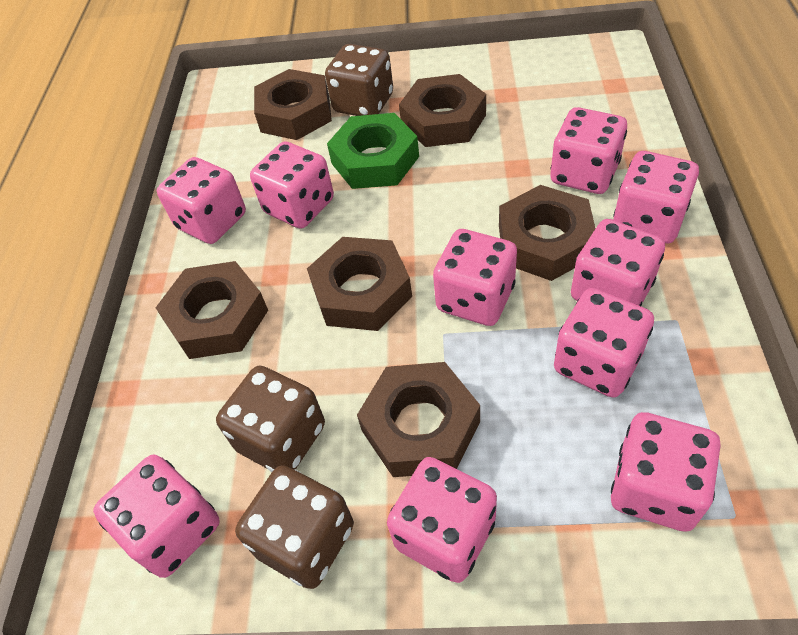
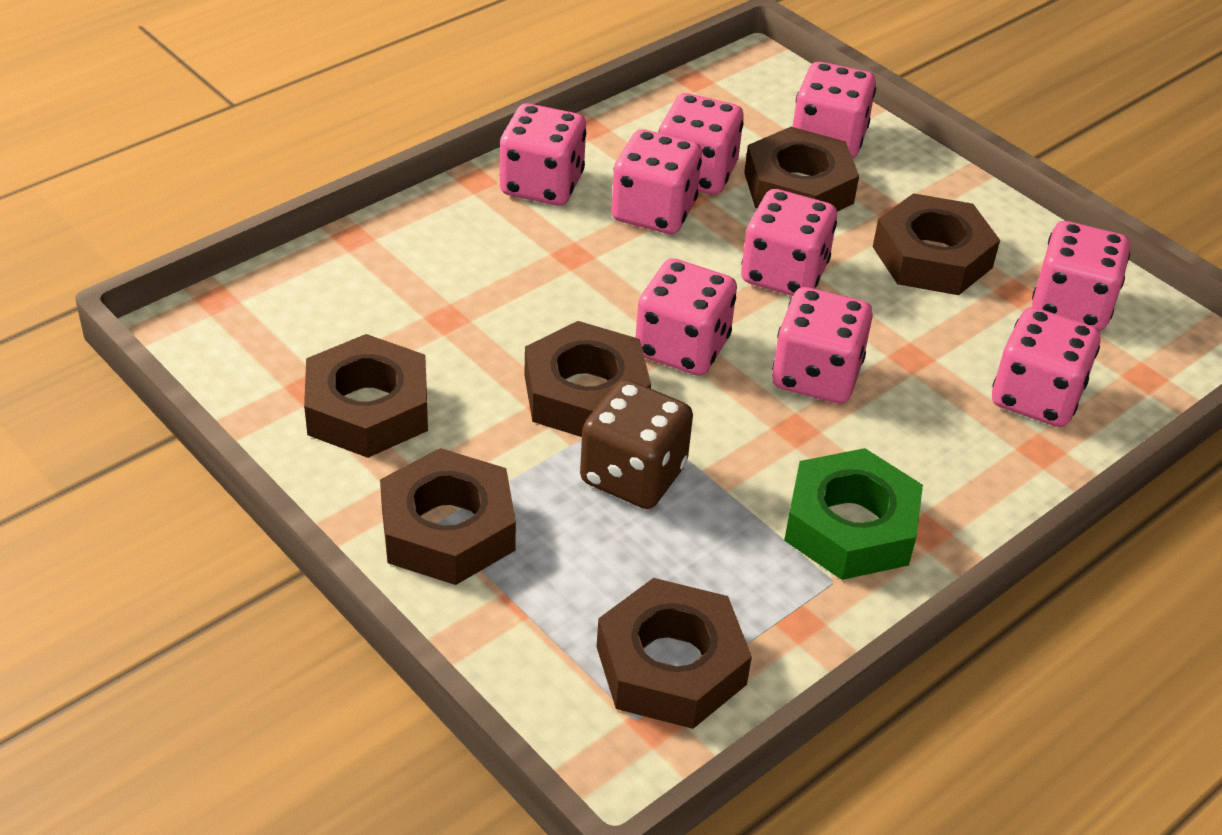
brown dice: 3 -> 1
pink dice: 10 -> 9

